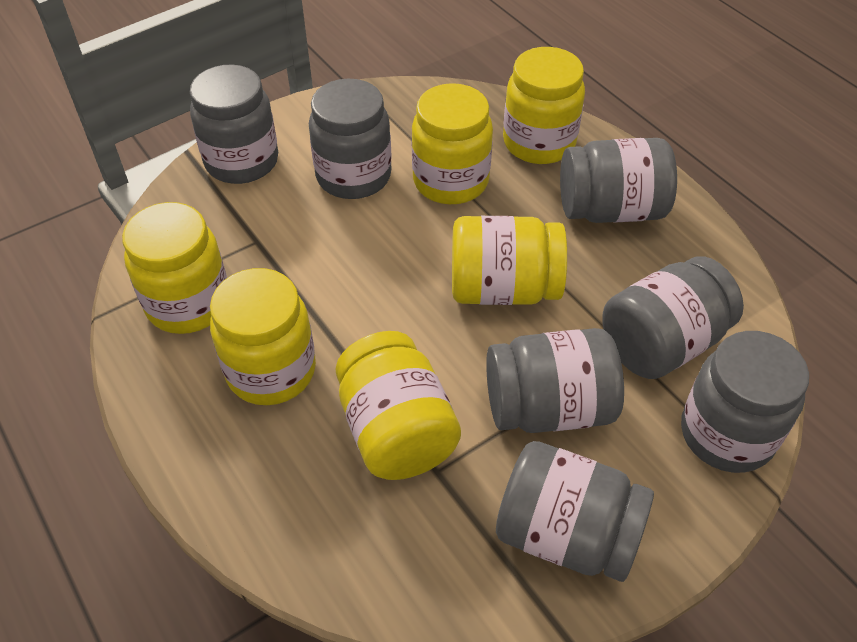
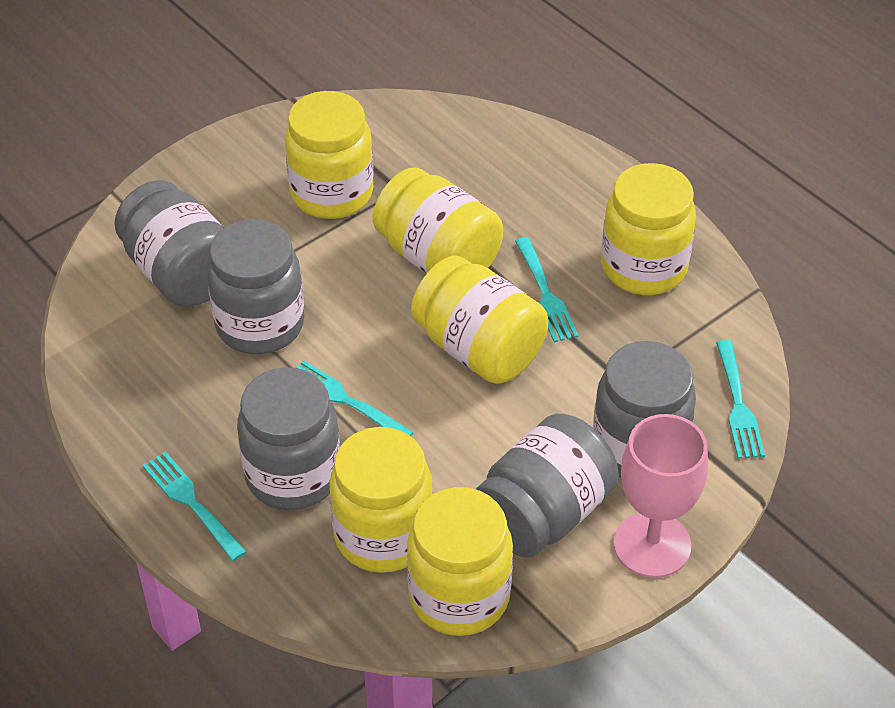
grey jar: 7 -> 5
pink goblet: 0 -> 1
turquoise fork: 0 -> 4

